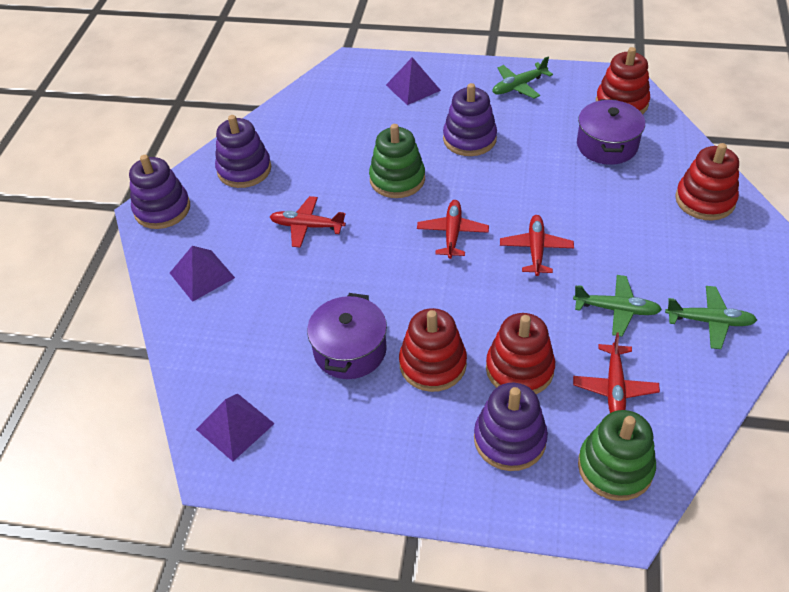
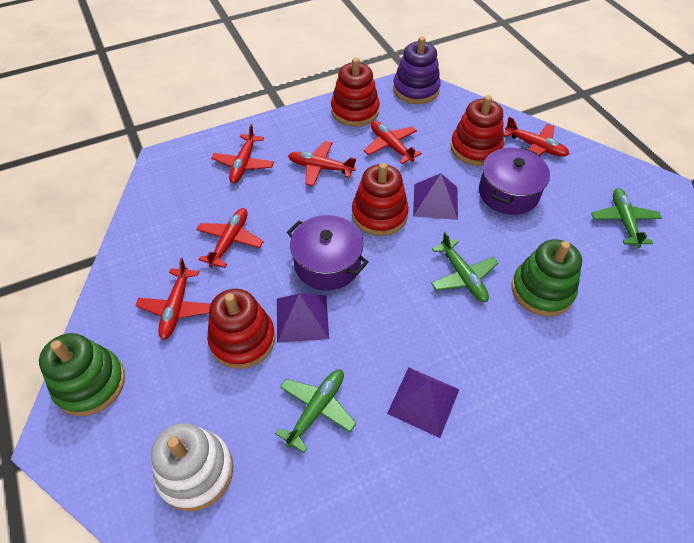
purple stacking toy: 4 -> 1
red plane: 4 -> 6
white stacking toy: 0 -> 1

